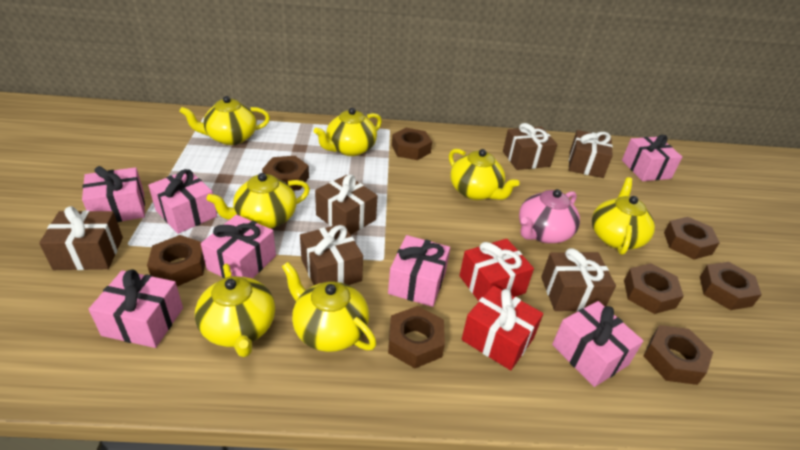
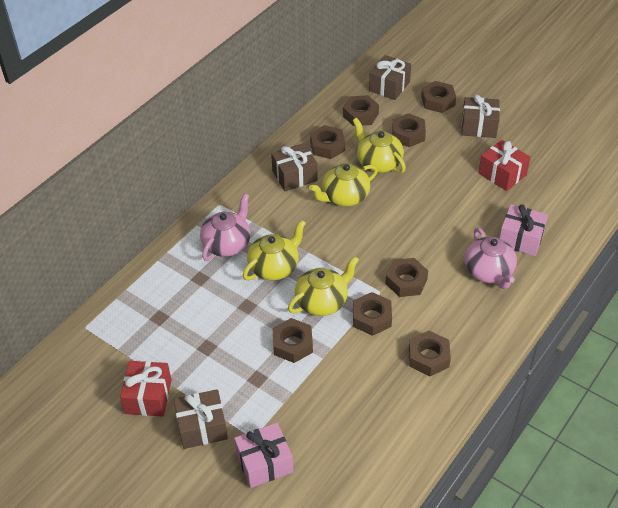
brown gift: 6 -> 4
pink gift: 7 -> 2
pink teapot: 1 -> 2
yellow teapot: 7 -> 4

